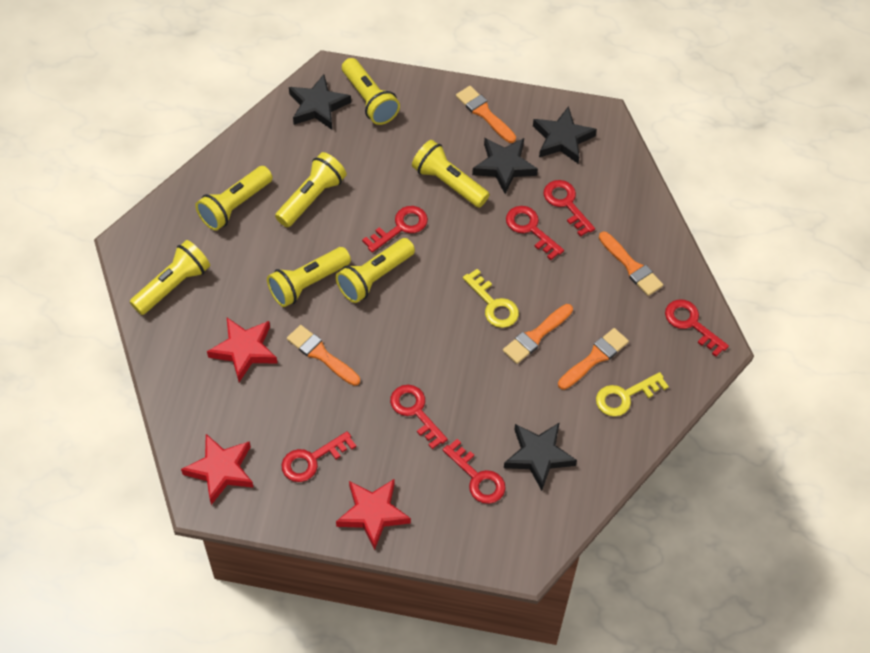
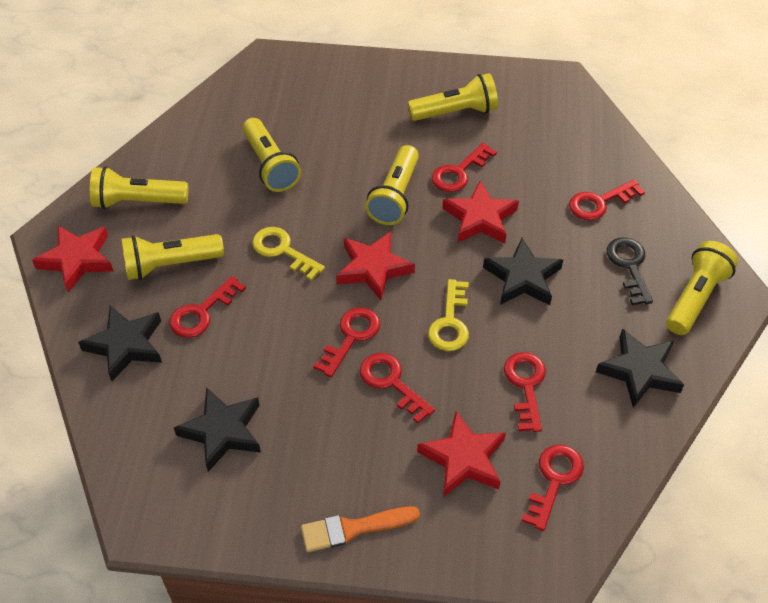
black key: 0 -> 1
orange brush: 5 -> 1
red star: 3 -> 4
yellow flashlight: 7 -> 6

